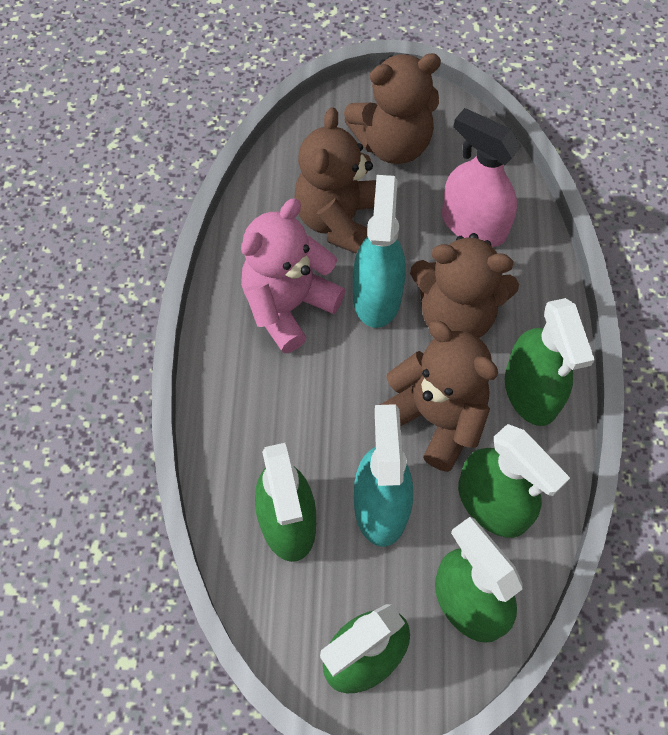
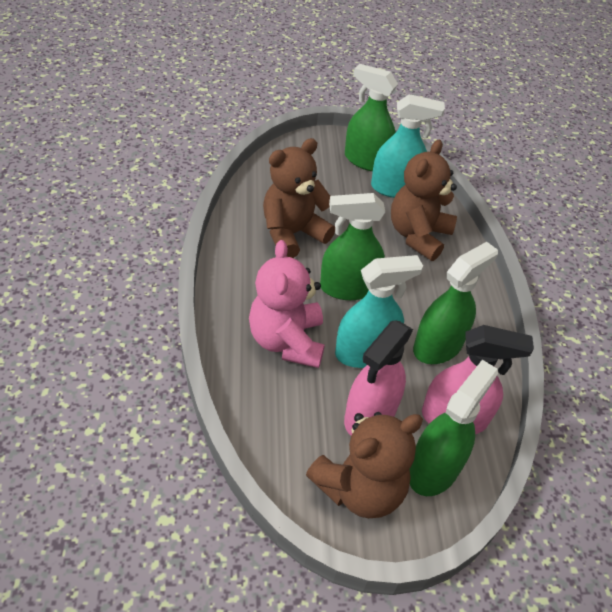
brown teddy bear: 4 -> 3
green spray bottle: 5 -> 4
pink spray bottle: 1 -> 2

